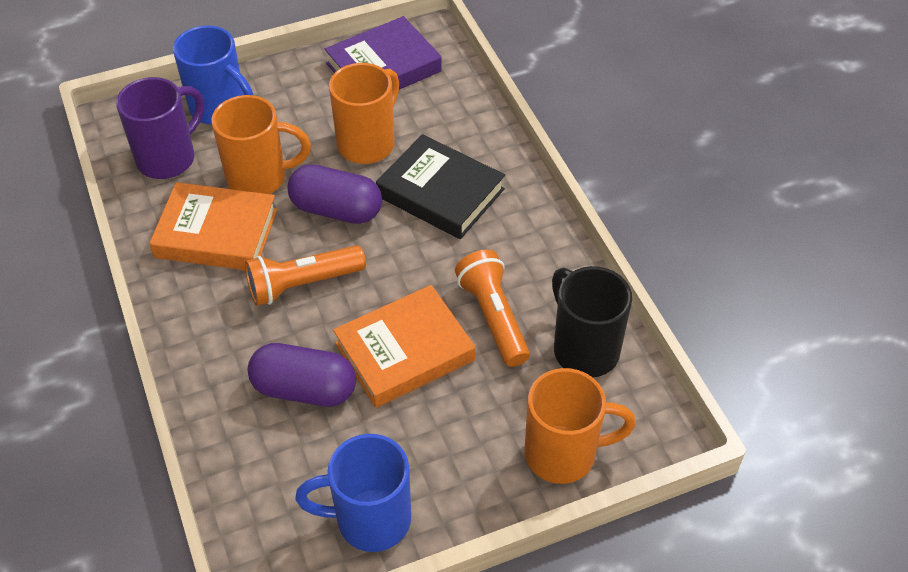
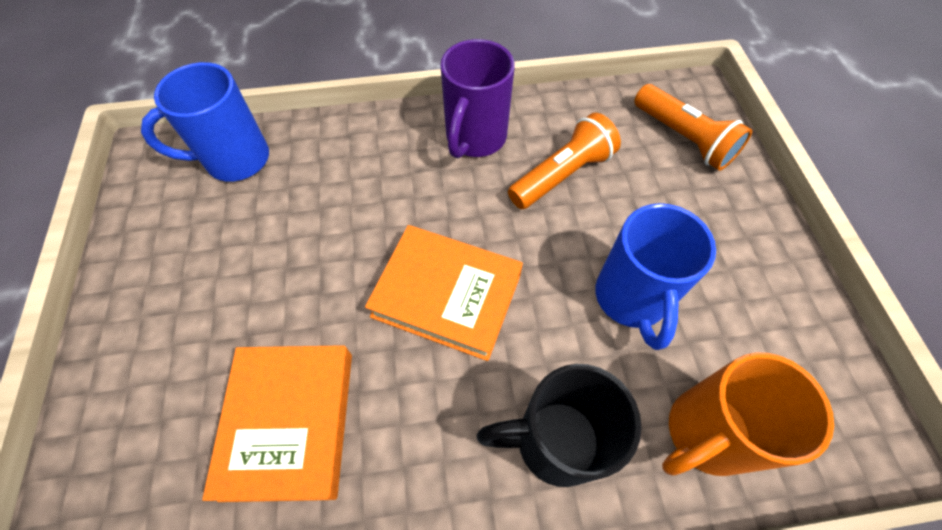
black book: 1 -> 0
orange mug: 3 -> 1
purple book: 1 -> 0
purple capsule: 2 -> 0

